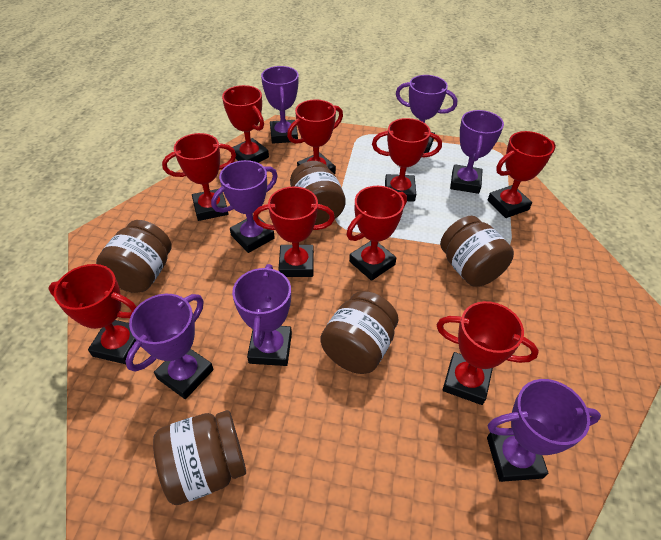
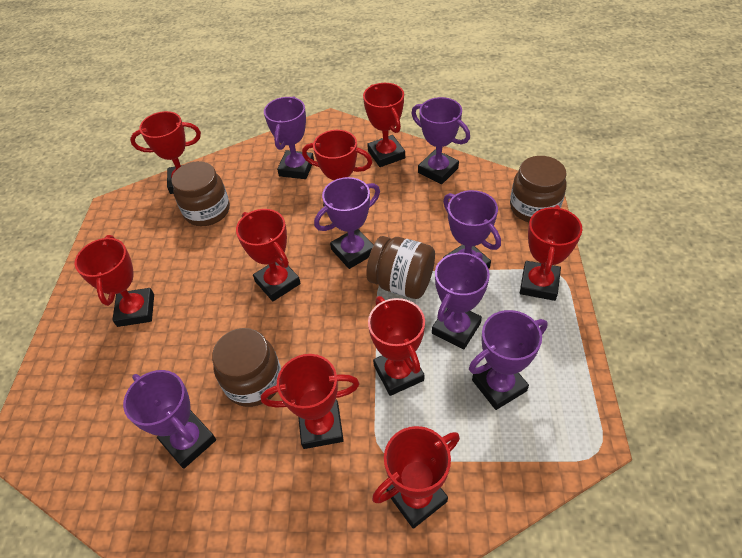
brown jar: 5 -> 4

